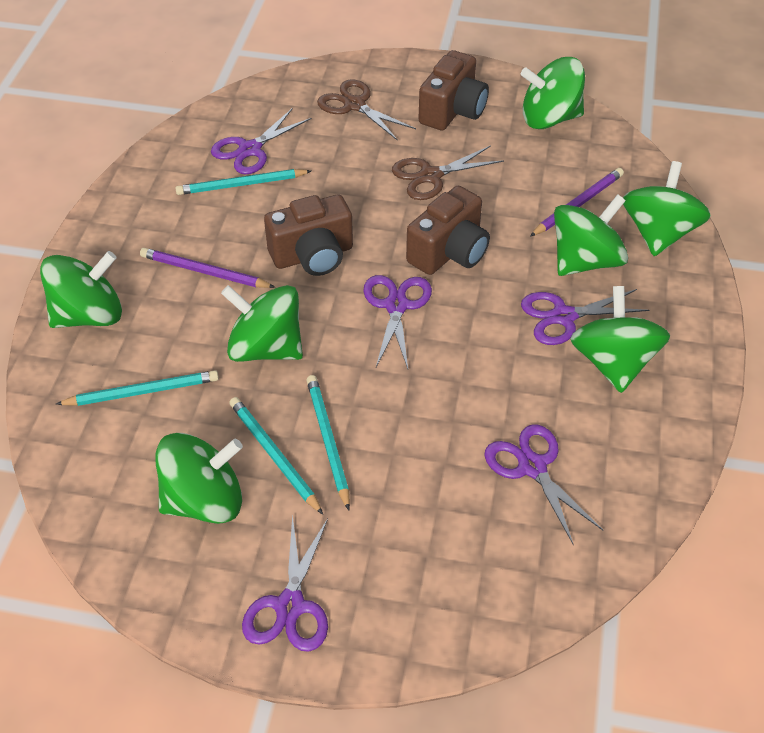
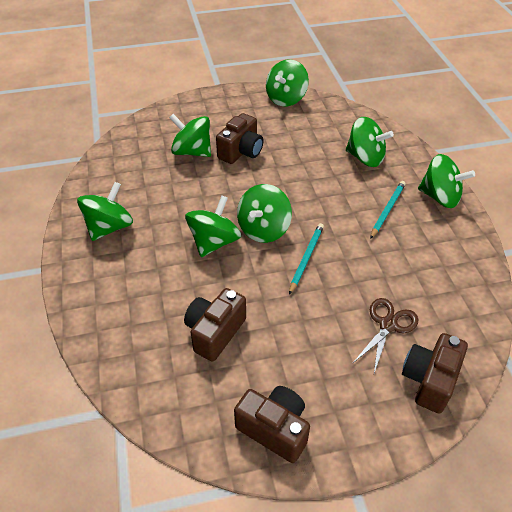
brown camera: 3 -> 4
brown scissors: 2 -> 1
purple pencil: 2 -> 0
purple scissors: 5 -> 0
turquoise pencil: 4 -> 2

